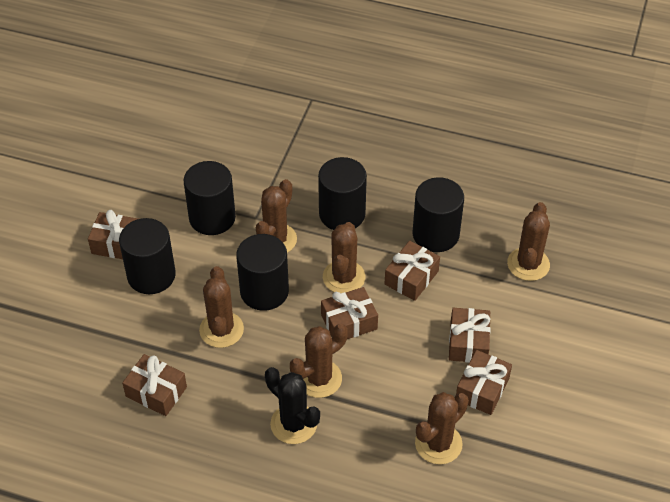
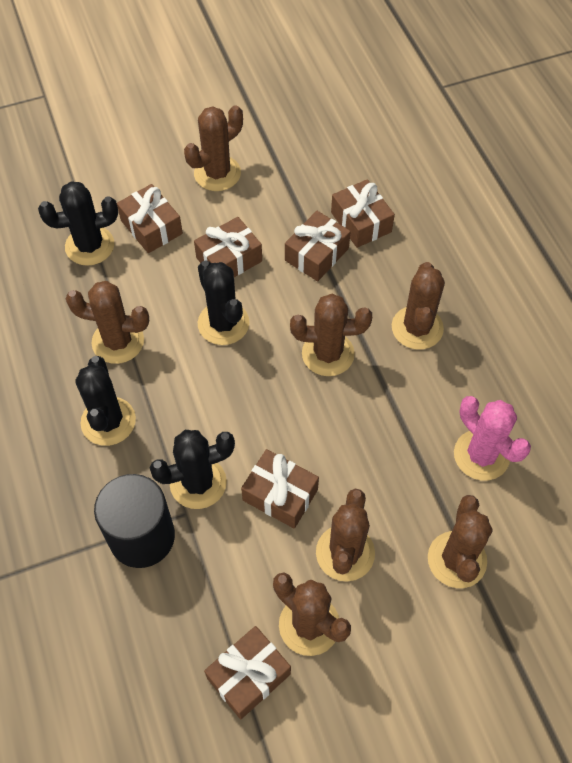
black cactus: 1 -> 4
black cylinder: 5 -> 1
brown cactus: 6 -> 7
pink cactus: 0 -> 1

